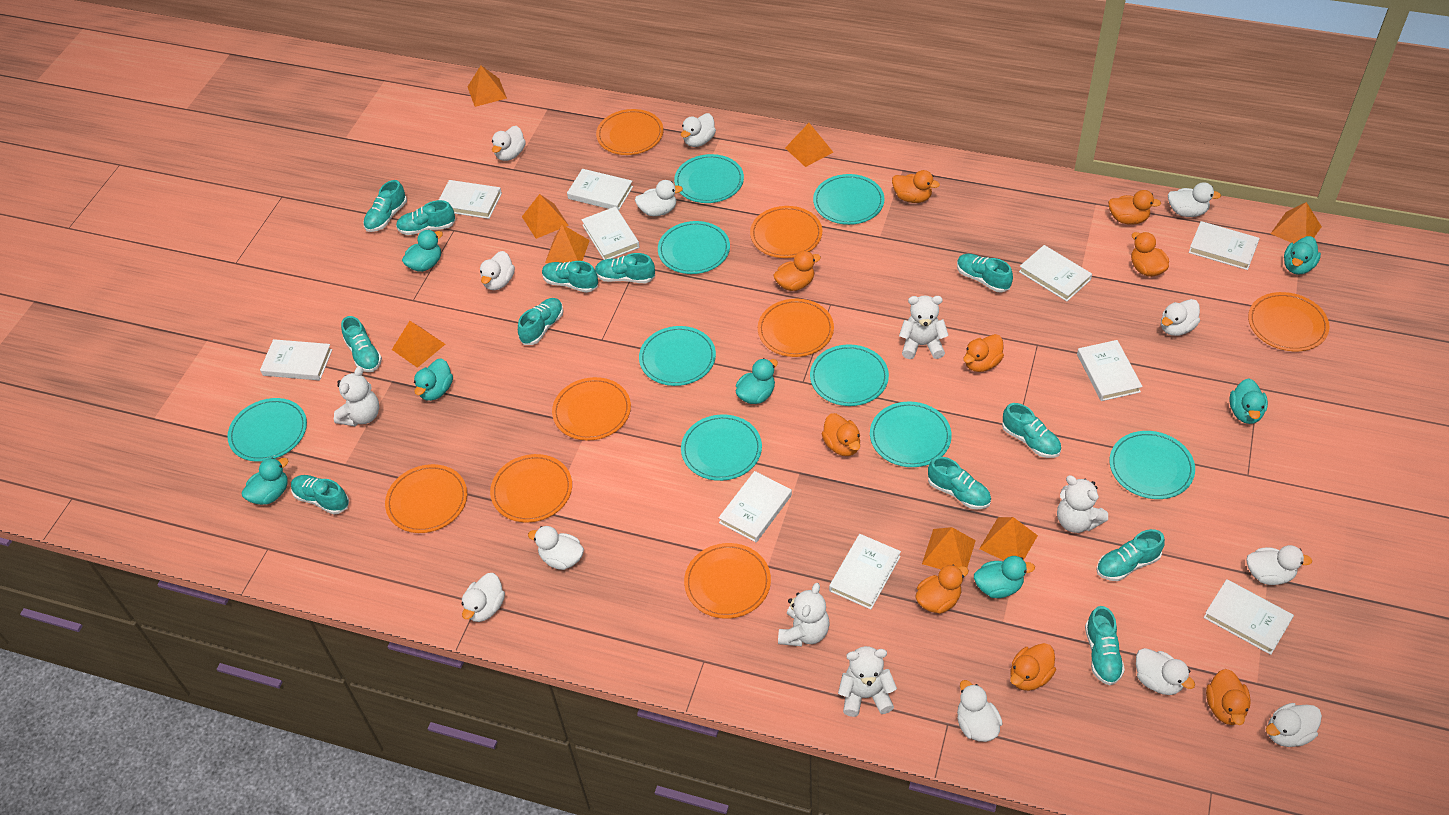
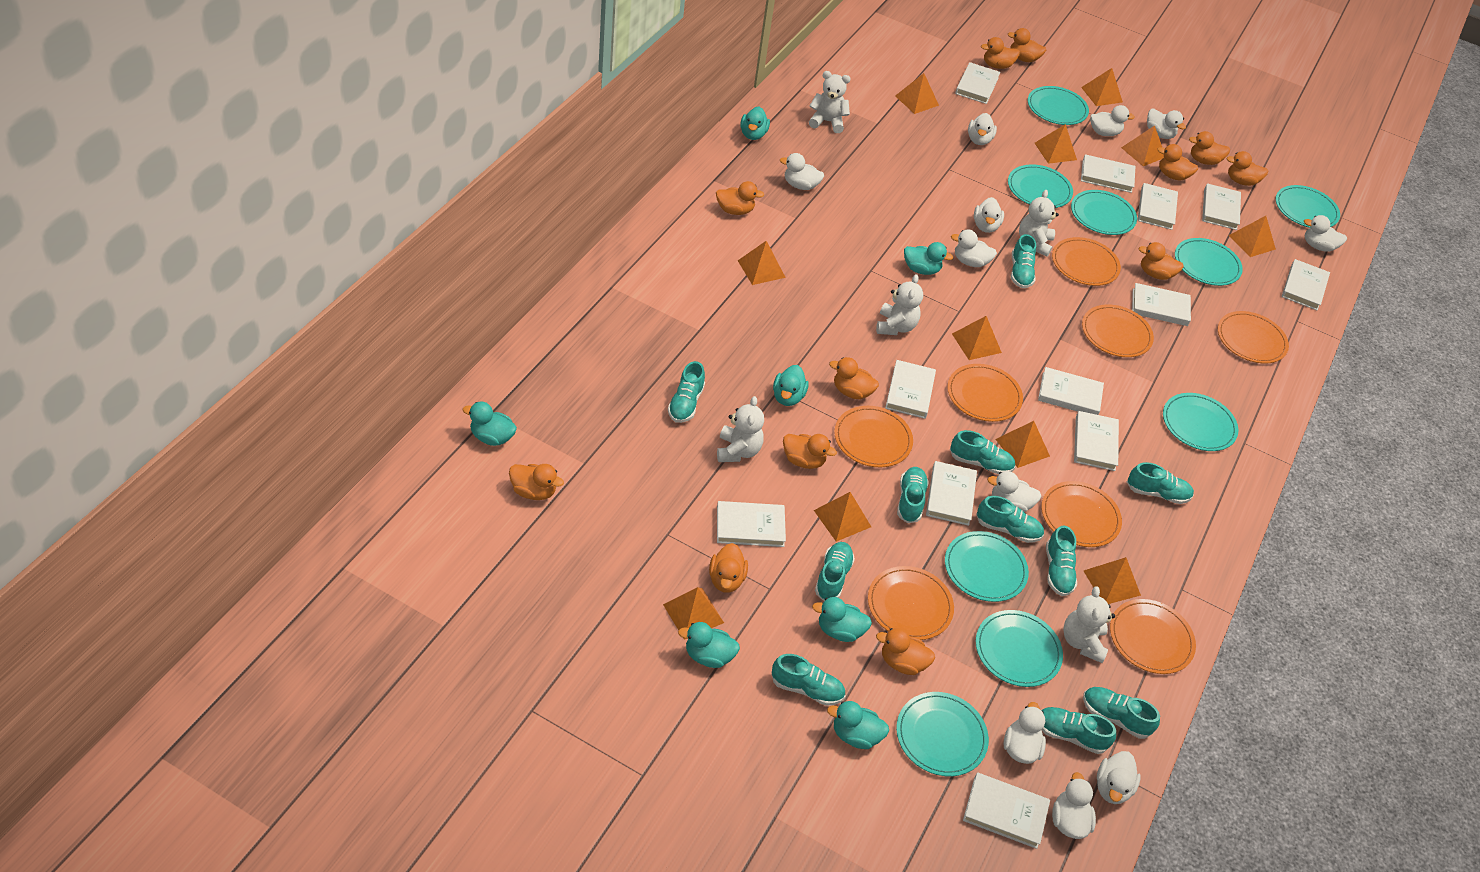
orange duck: 9 -> 12
orange pyramid: 8 -> 11
turquoise shoe: 12 -> 11
white book: 10 -> 12
white duck: 12 -> 11

